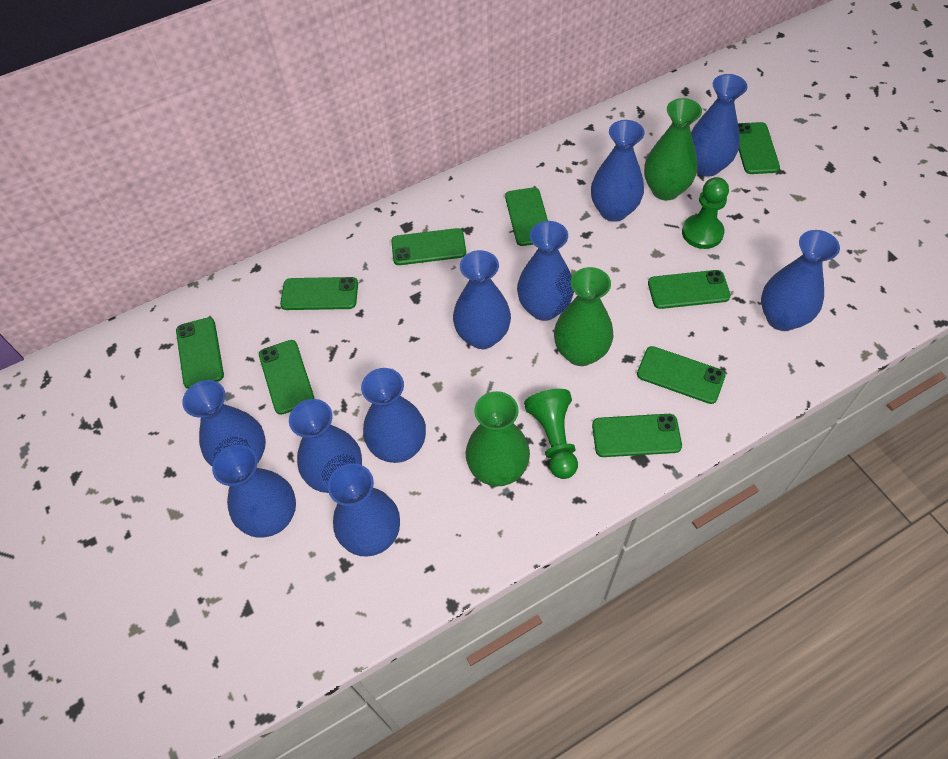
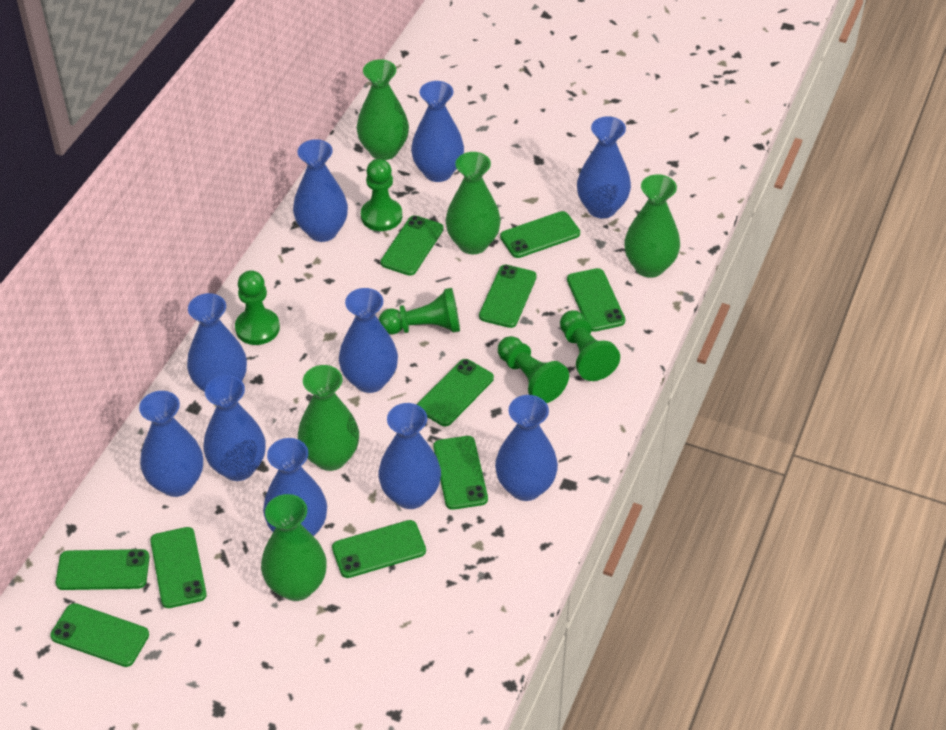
green pawn: 2 -> 5
green phone: 9 -> 10
green vase: 3 -> 5

